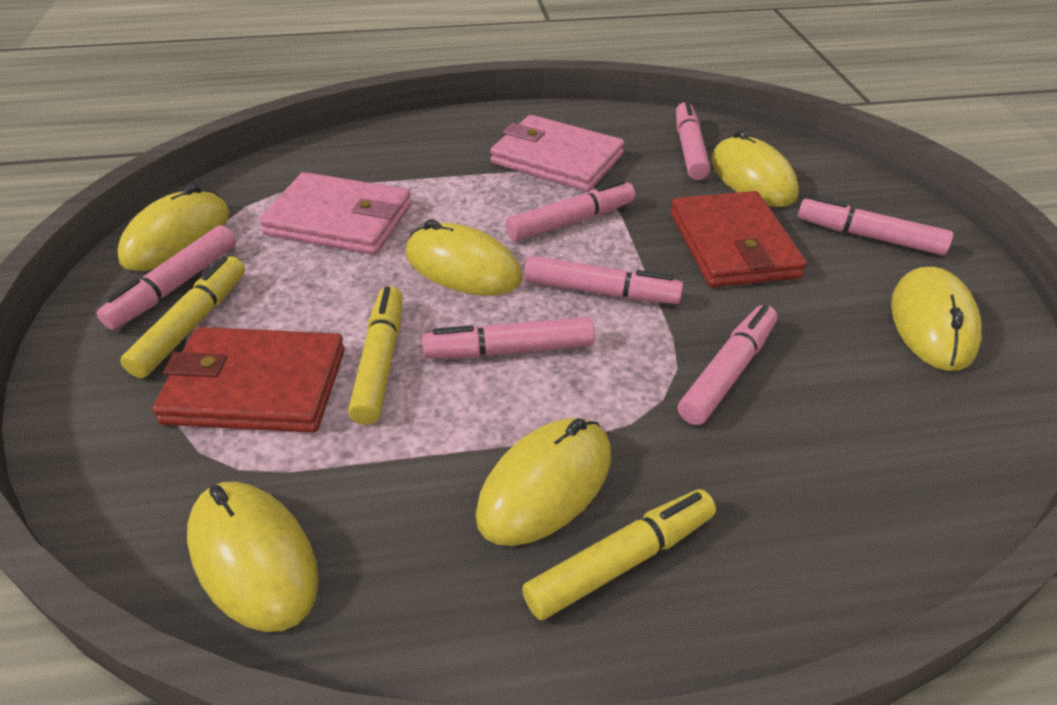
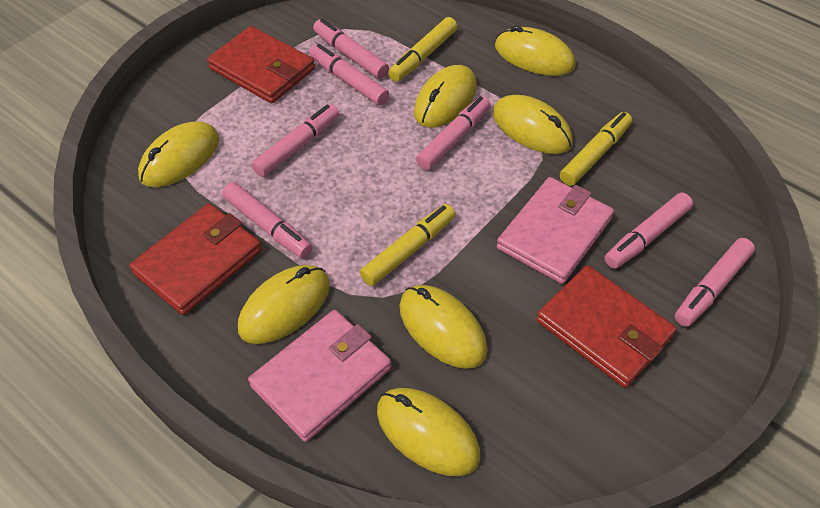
red wallet: 2 -> 3
yellow mouse: 6 -> 7

